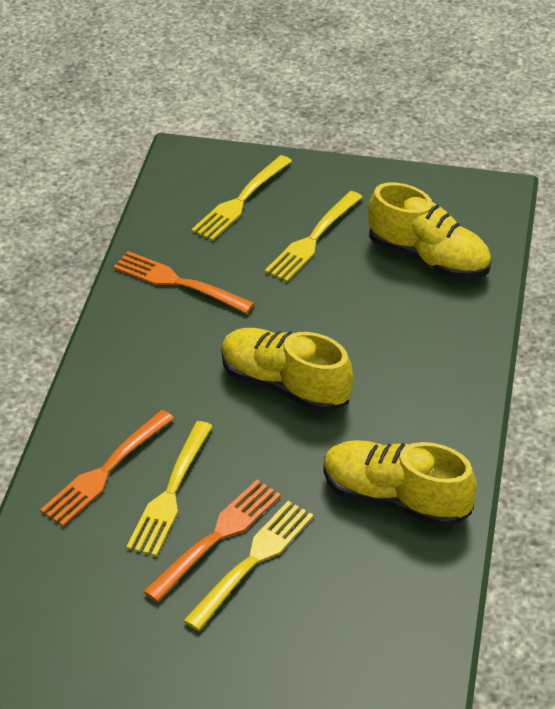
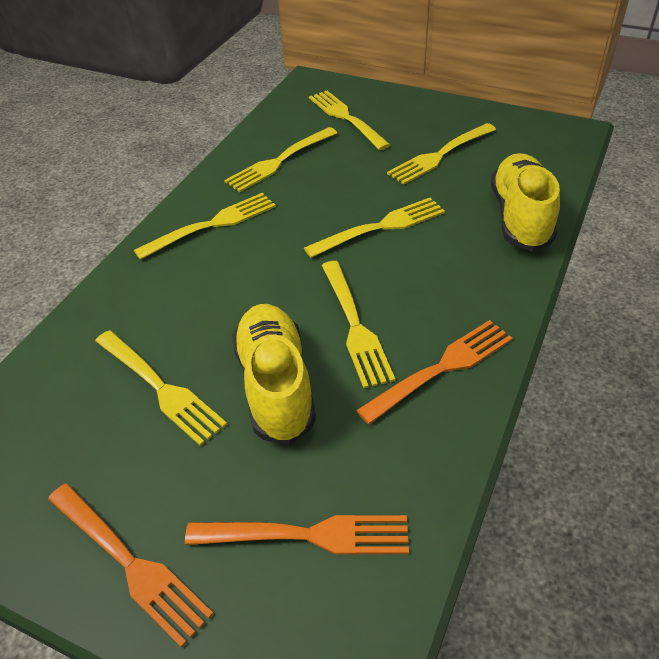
yellow fork: 4 -> 7
yellow shoe: 3 -> 2

